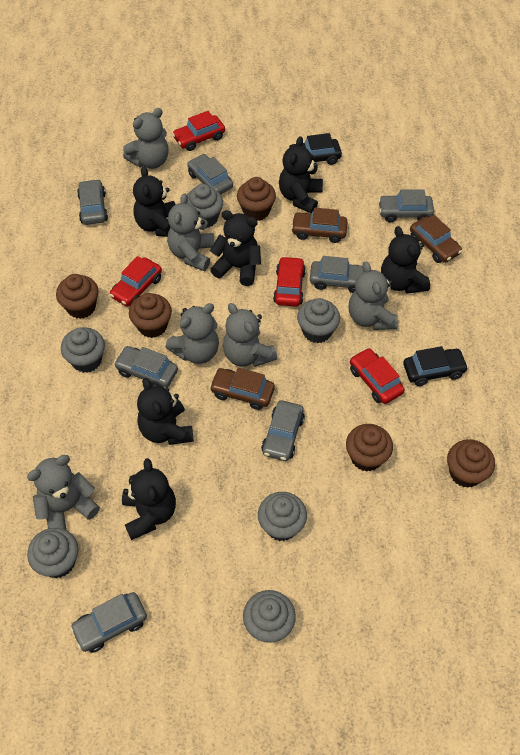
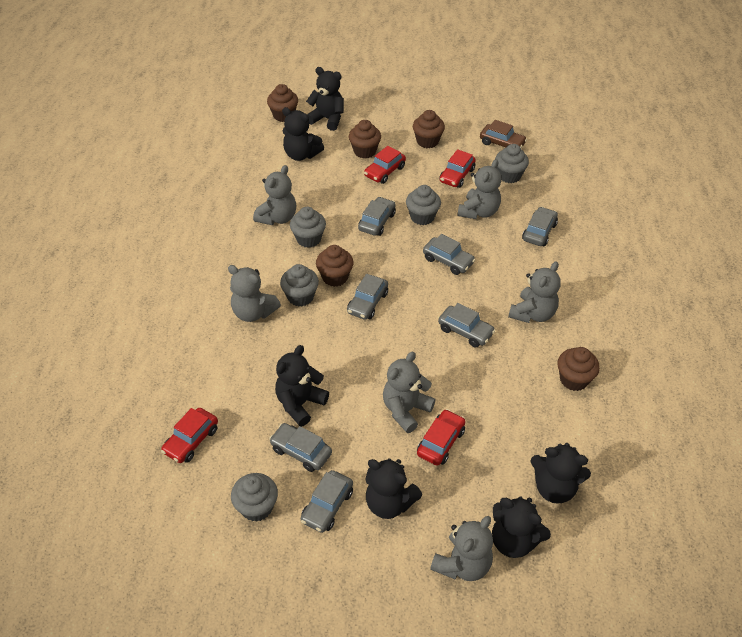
black car: 2 -> 0
brown car: 3 -> 1
grey cupcake: 6 -> 5

